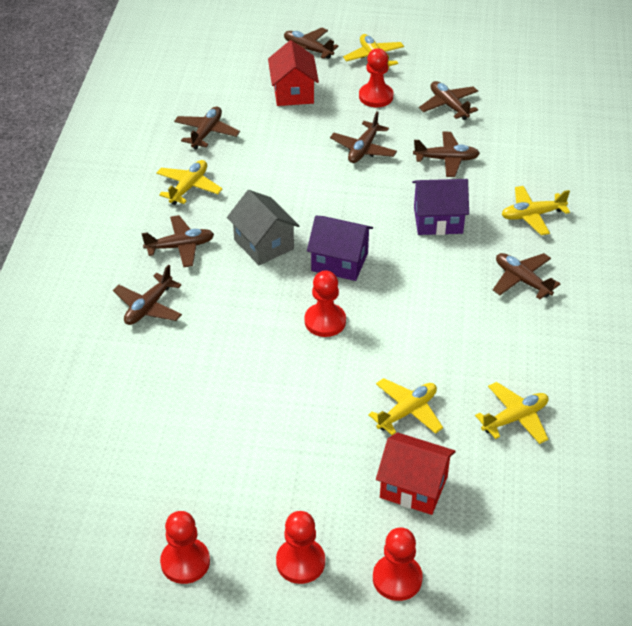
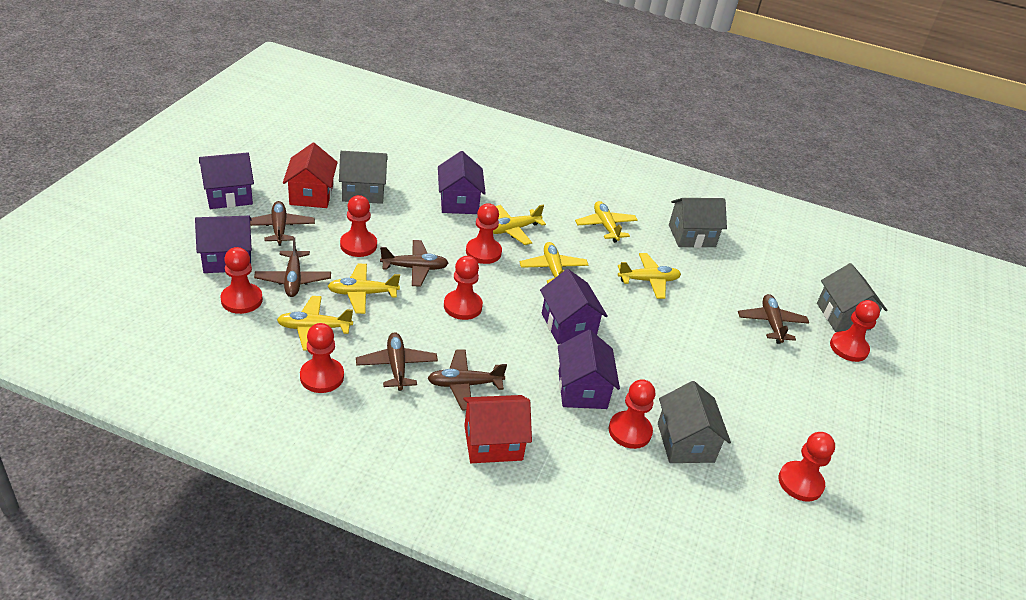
brown plane: 8 -> 6
grey house: 1 -> 4
purple house: 2 -> 5
red pawn: 5 -> 8
yellow plane: 5 -> 6

